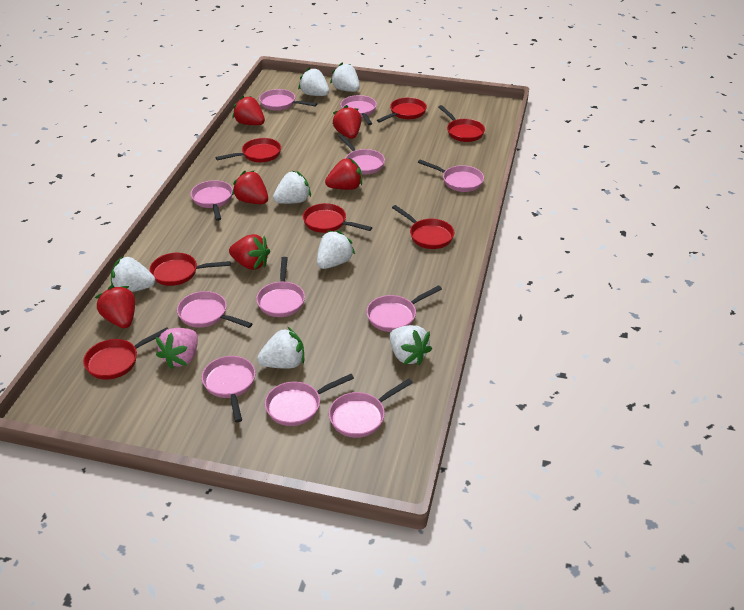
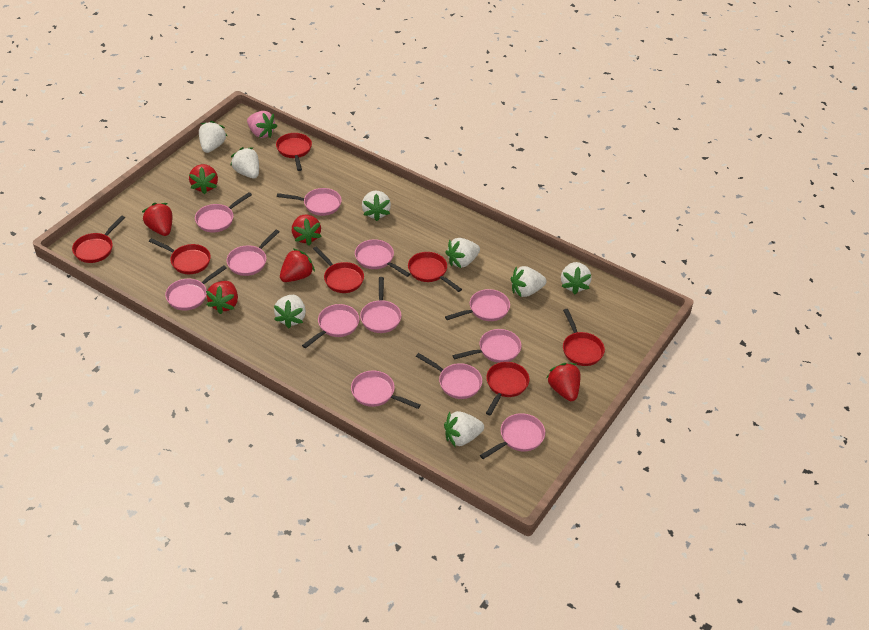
pink pan: 11 -> 12
white strawberry: 7 -> 8

